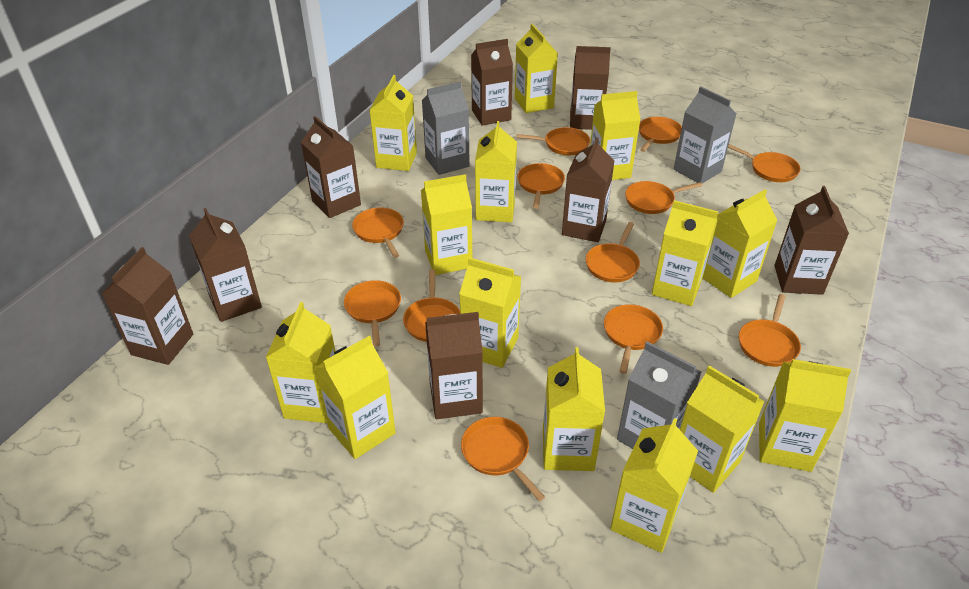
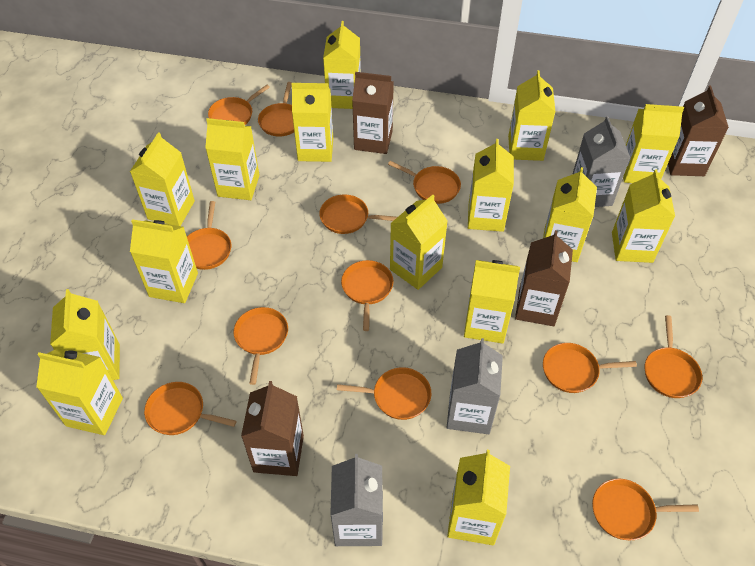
brown carton: 8 -> 4
yellow carton: 14 -> 15

